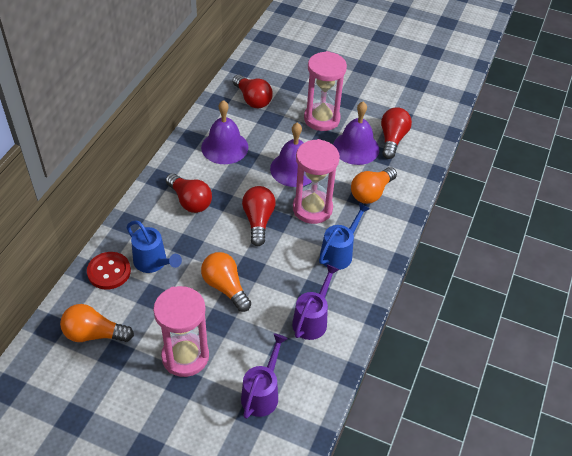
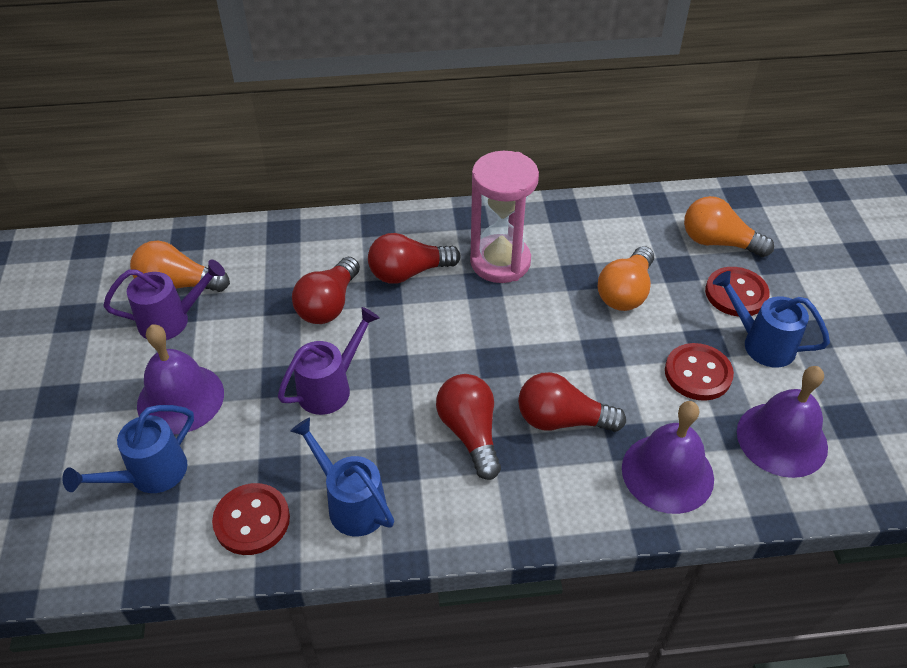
blue watering can: 2 -> 3
pink hourglass: 3 -> 1
red button: 1 -> 3

